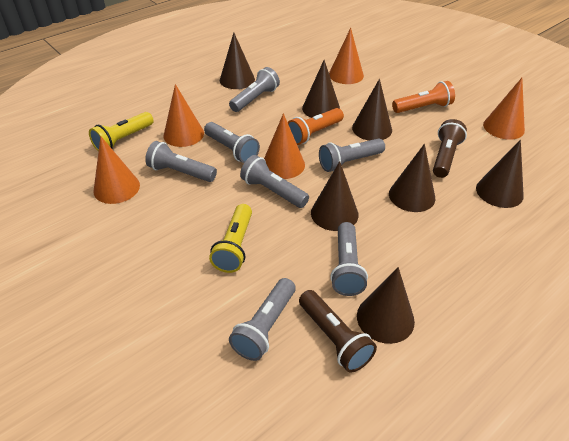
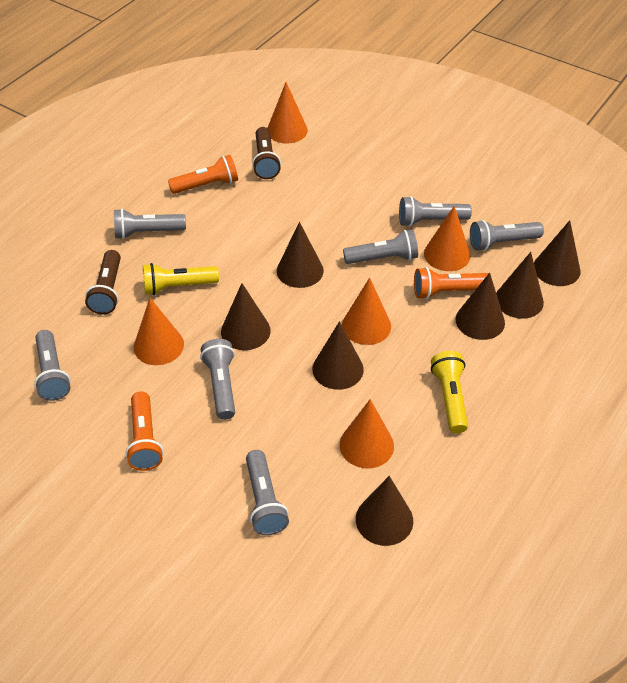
orange flashlight: 2 -> 3

